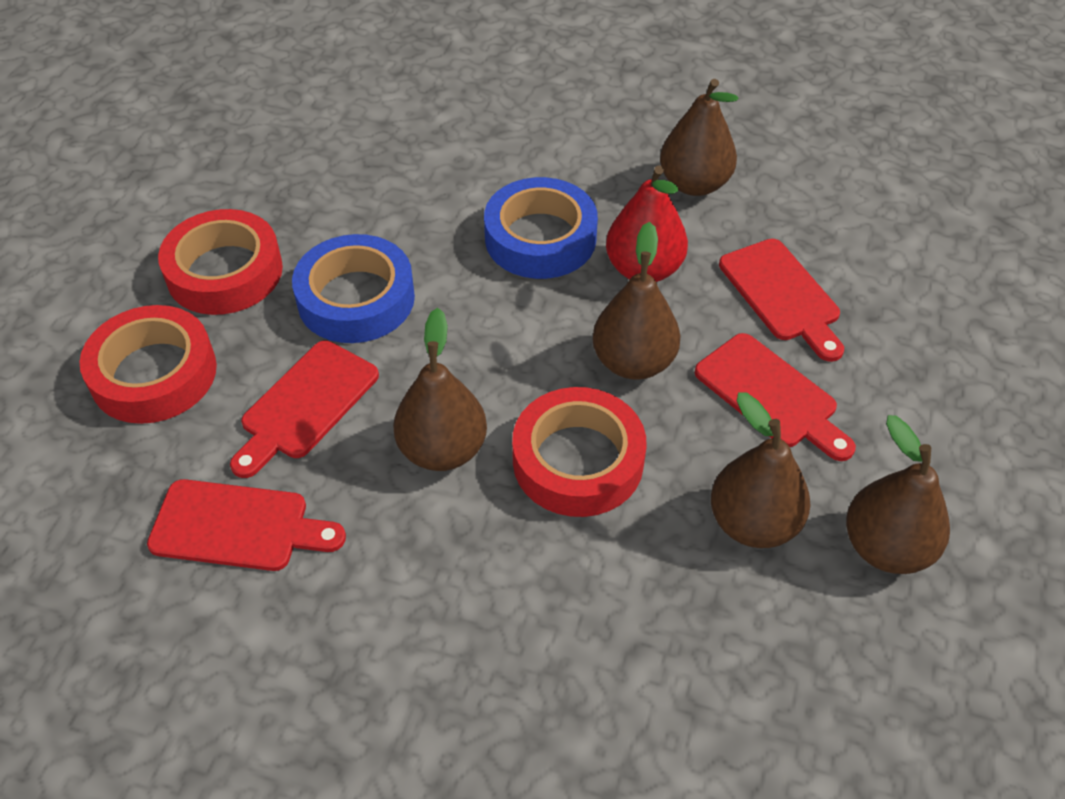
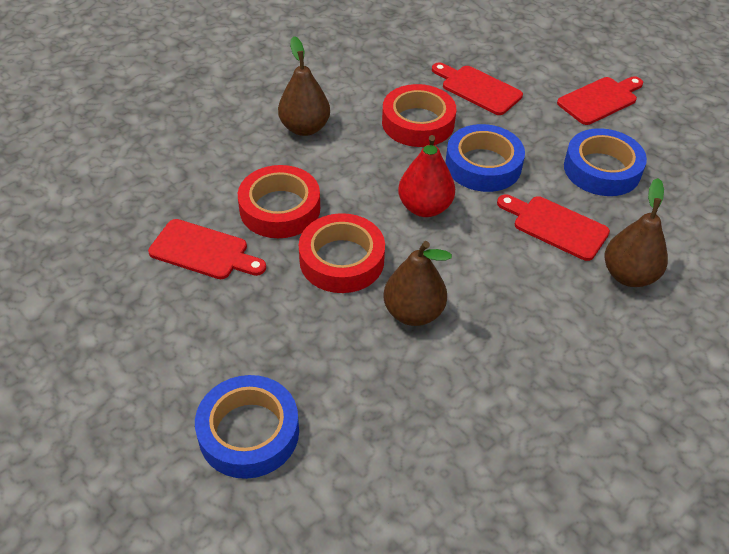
blue tape: 2 -> 3
brown pear: 5 -> 3

